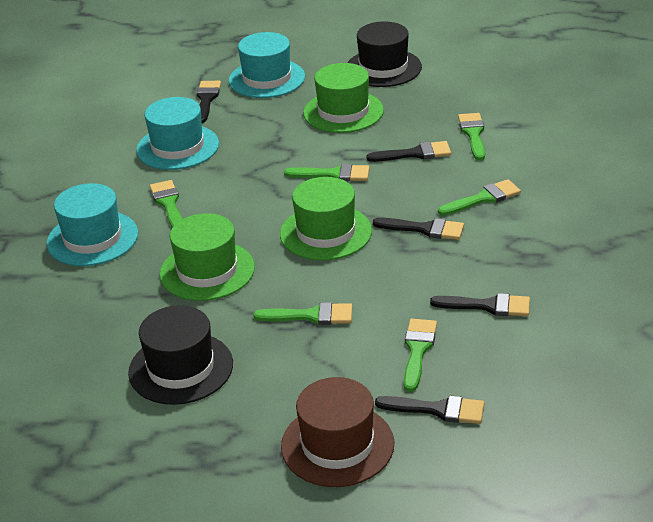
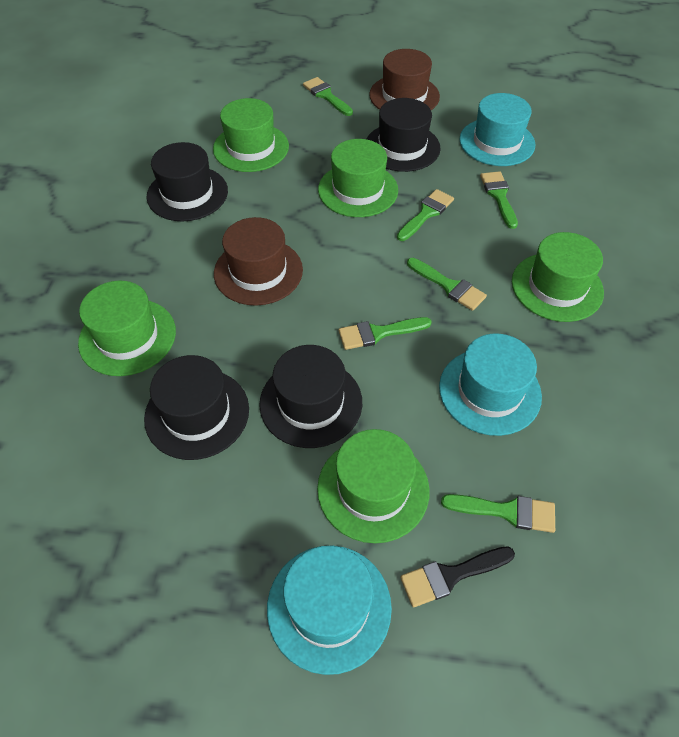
black brush: 5 -> 1
black hat: 2 -> 4
brown hat: 1 -> 2
green hat: 3 -> 5

